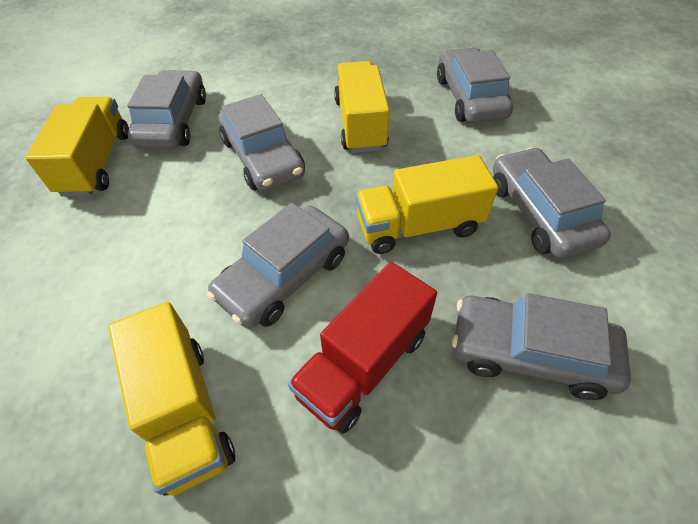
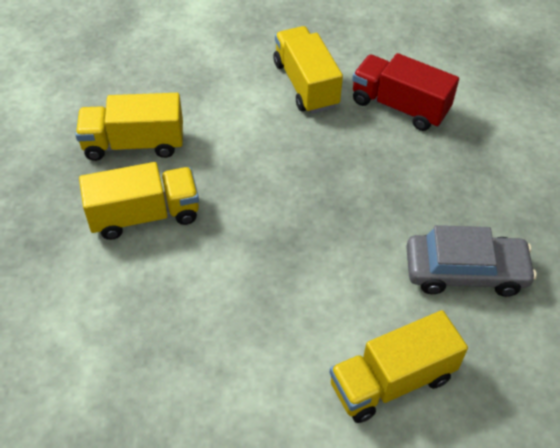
grey car: 6 -> 1

